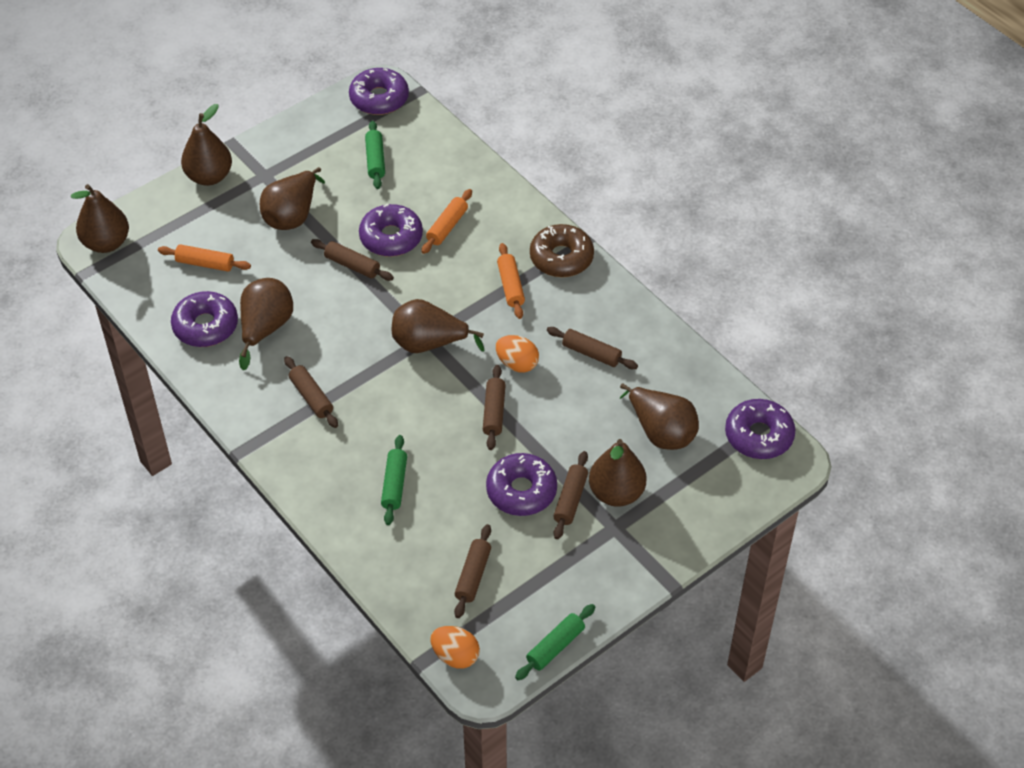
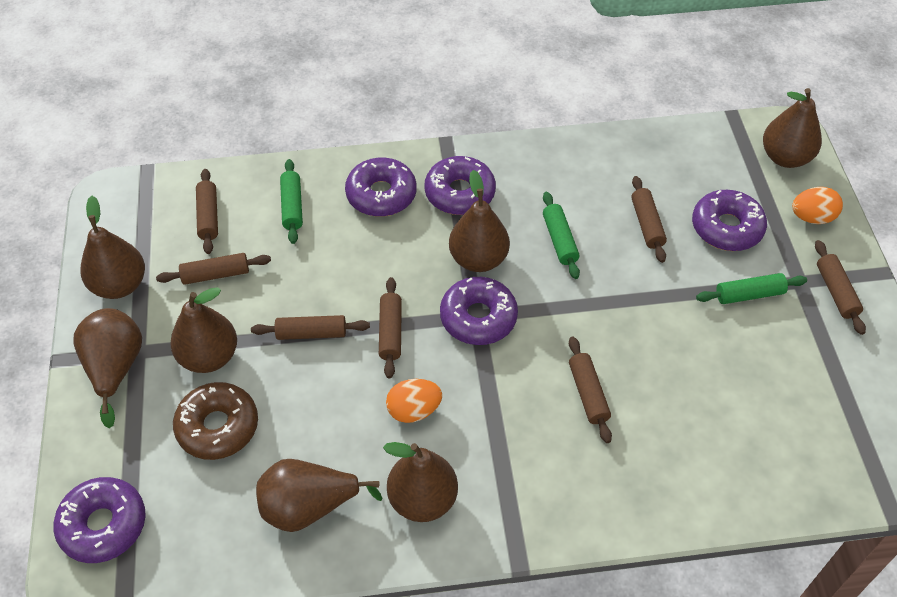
brown rolling pin: 6 -> 7
orange rolling pin: 3 -> 0

